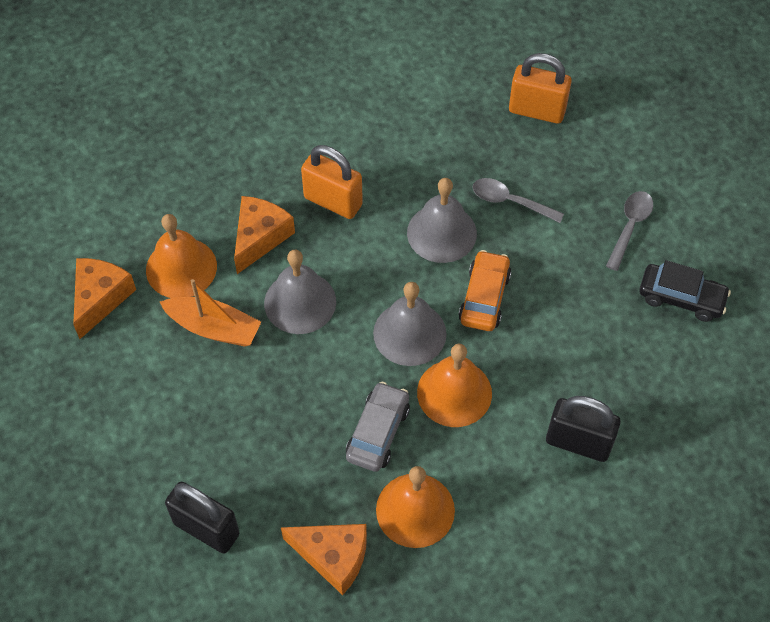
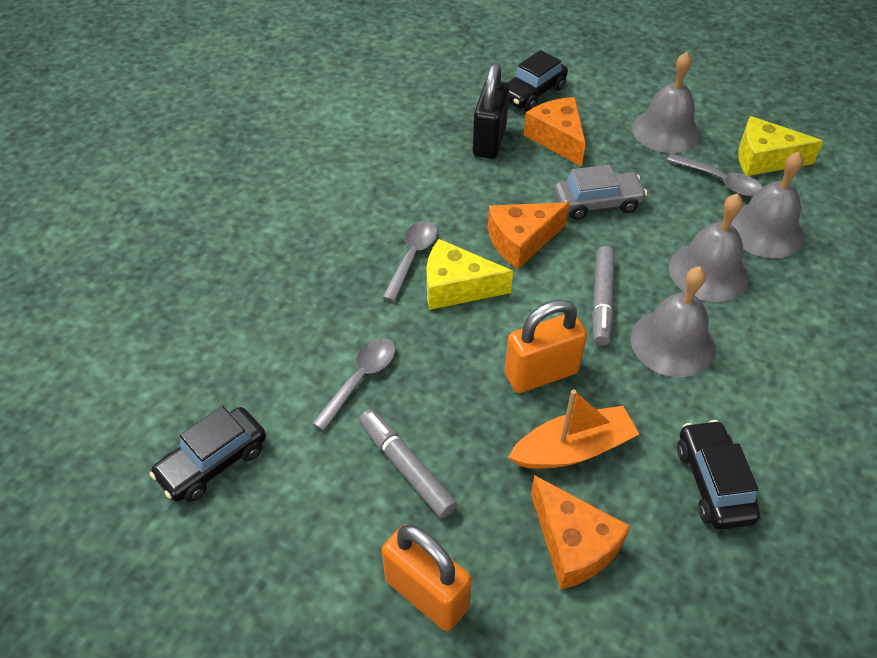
black car: 1 -> 3
black padlock: 2 -> 1
grey bell: 3 -> 4
grey marker: 0 -> 2
grey spoon: 2 -> 3
orange bell: 3 -> 0
orange car: 1 -> 0
yellow cheese: 0 -> 2

